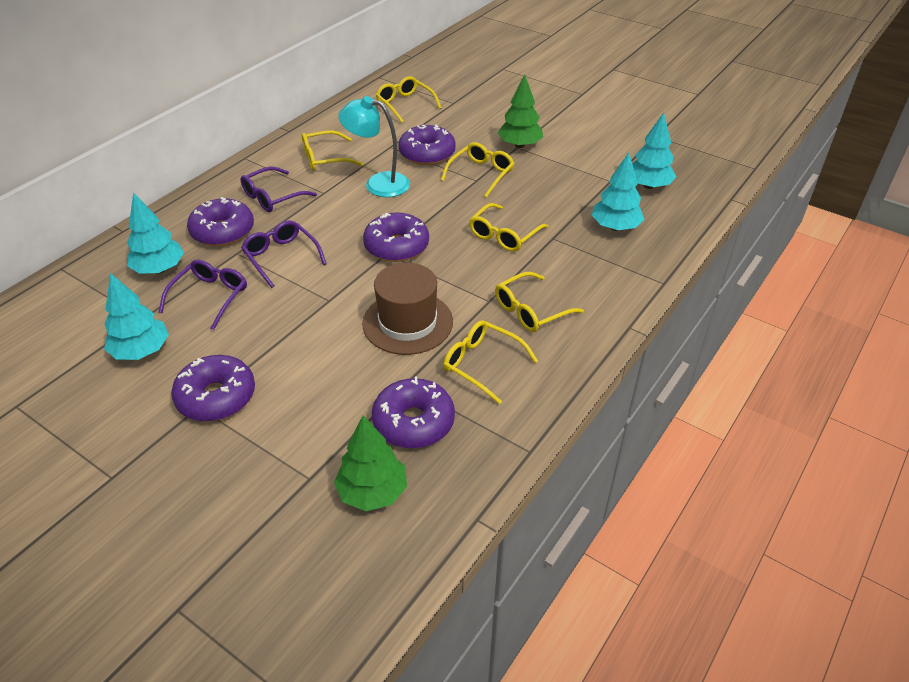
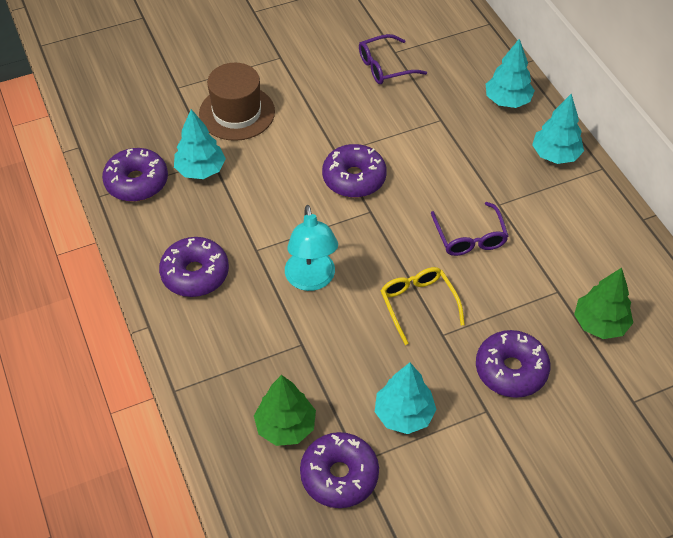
purple glasses: 3 -> 2
yellow glasses: 6 -> 1

